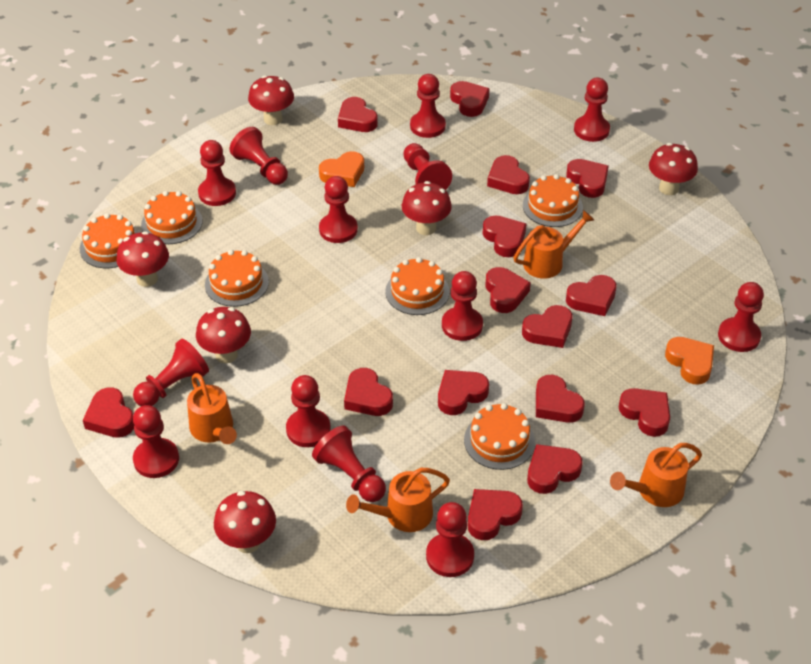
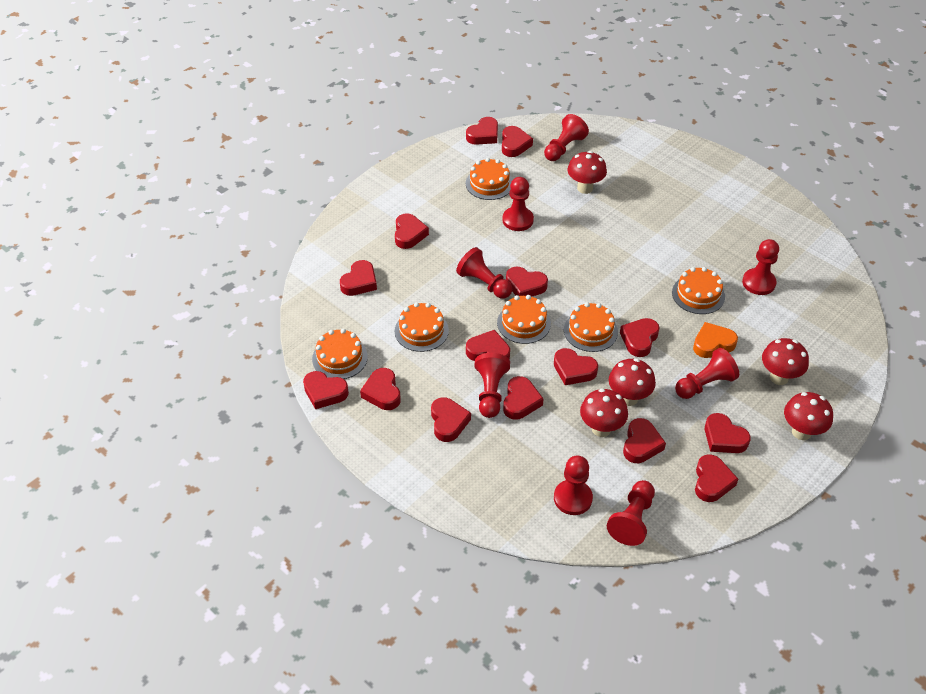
orange heart: 2 -> 1
orange watering can: 4 -> 0
red mushroom: 6 -> 5
red pawn: 13 -> 8

